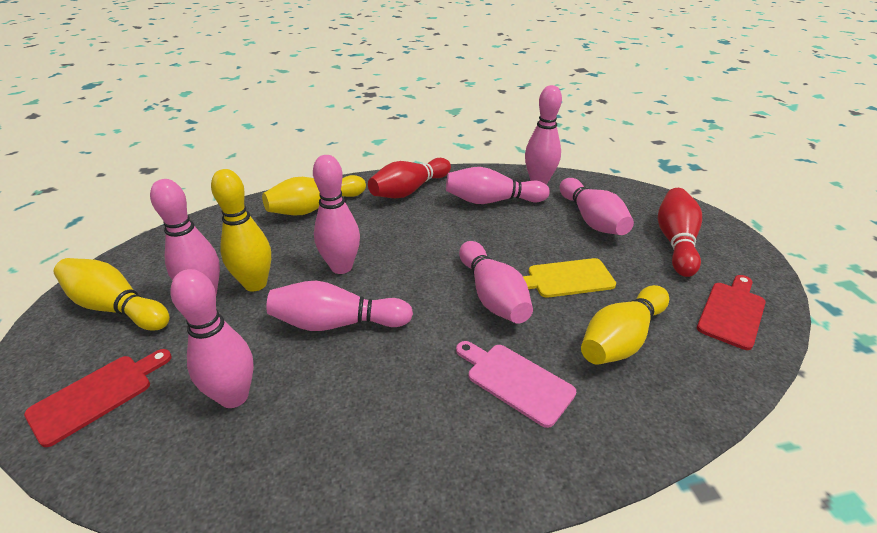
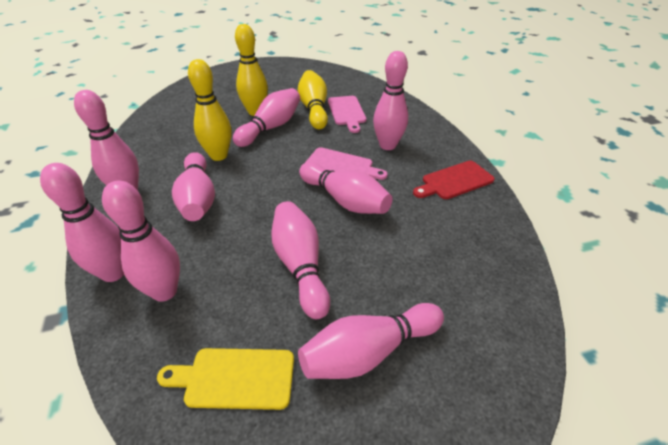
pink bowling pin: 8 -> 9
pink cutting board: 1 -> 2
red bowling pin: 2 -> 0
red cutting board: 2 -> 1
yellow bowling pin: 4 -> 3

